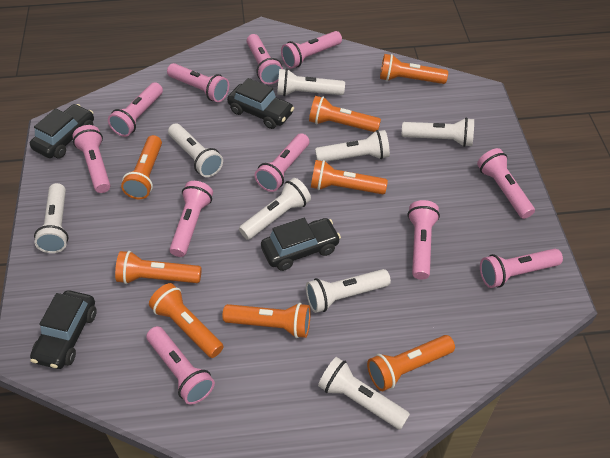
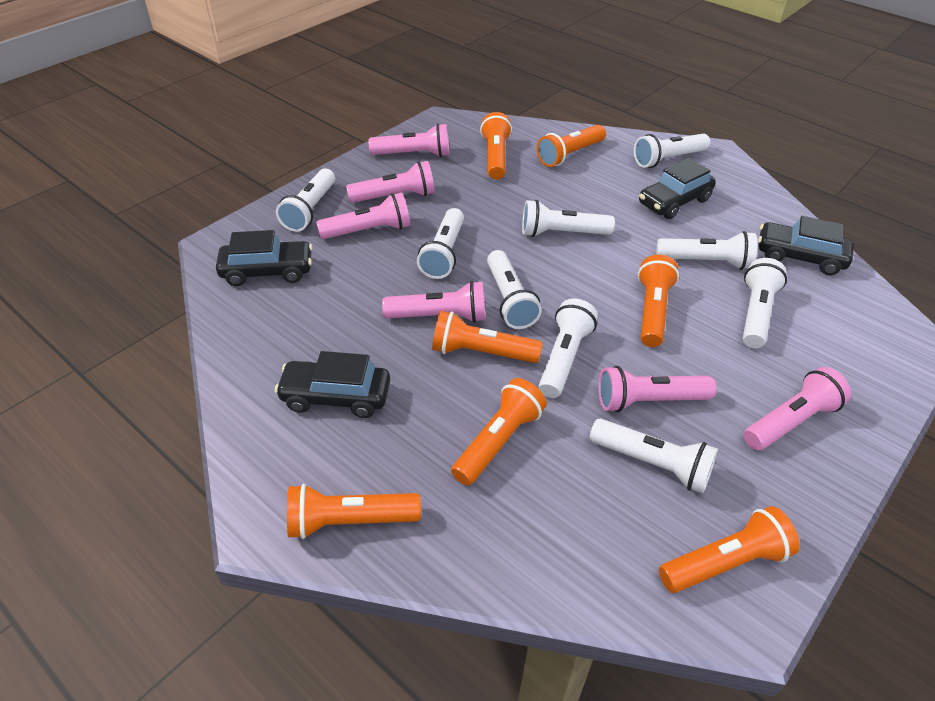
orange flashlight: 8 -> 7
pink flashlight: 11 -> 6
white flashlight: 8 -> 9

